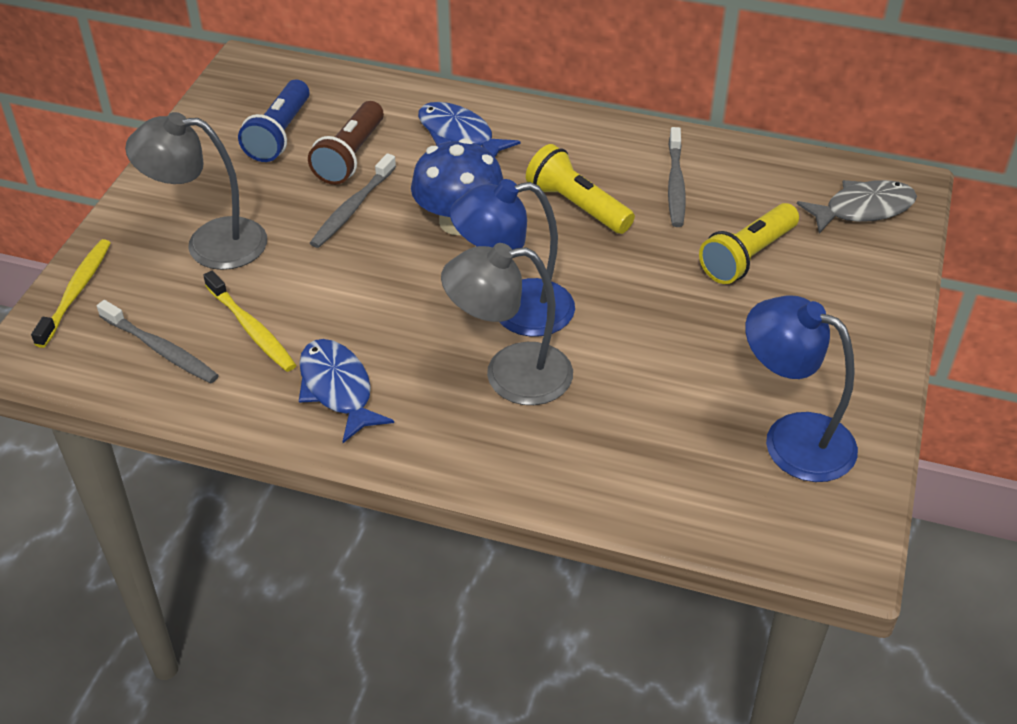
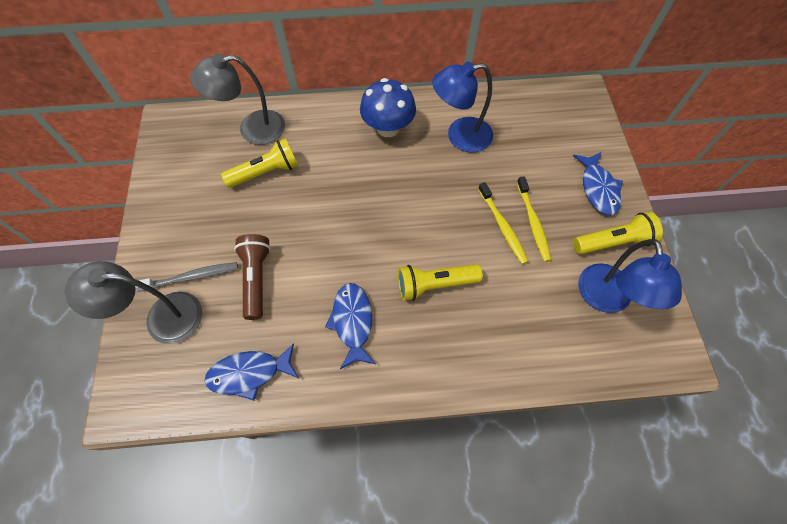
blue fish: 2 -> 3
blue flashlight: 1 -> 0
grey fish: 1 -> 0
grey toothbrush: 3 -> 1
yellow flashlight: 2 -> 3

